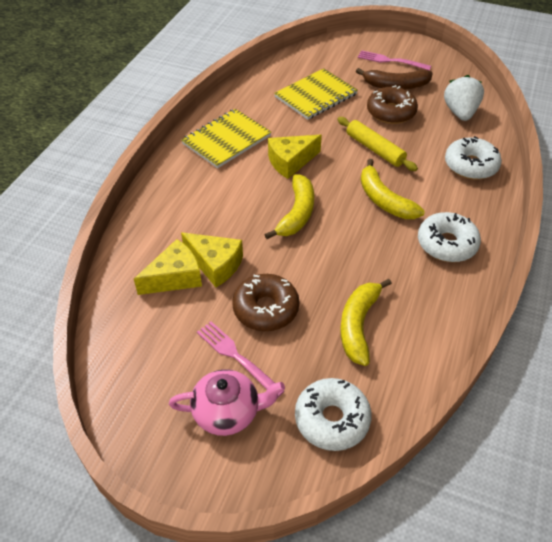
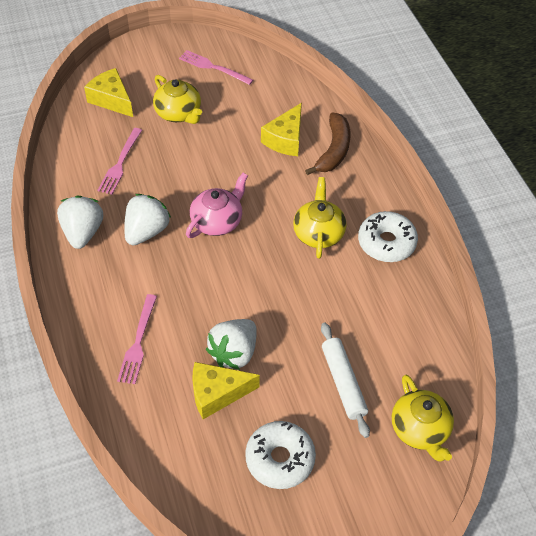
brown donut: 2 -> 0
pink fork: 2 -> 3
white donut: 3 -> 2
white rolling pin: 0 -> 1
white strawberry: 1 -> 3
yellow banana: 3 -> 0
yellow notebook: 2 -> 0
yellow rolling pin: 1 -> 0
yellow teapot: 0 -> 3

